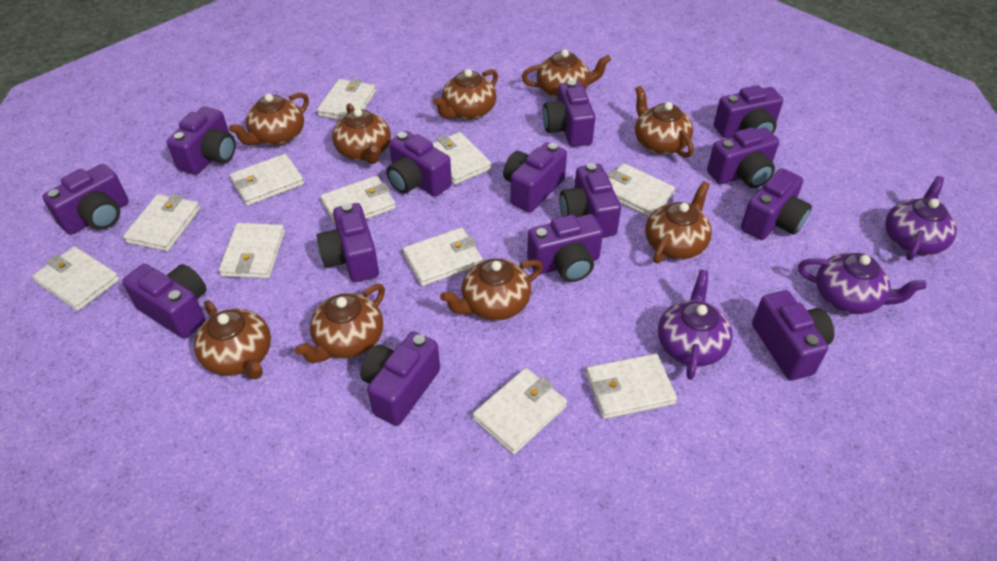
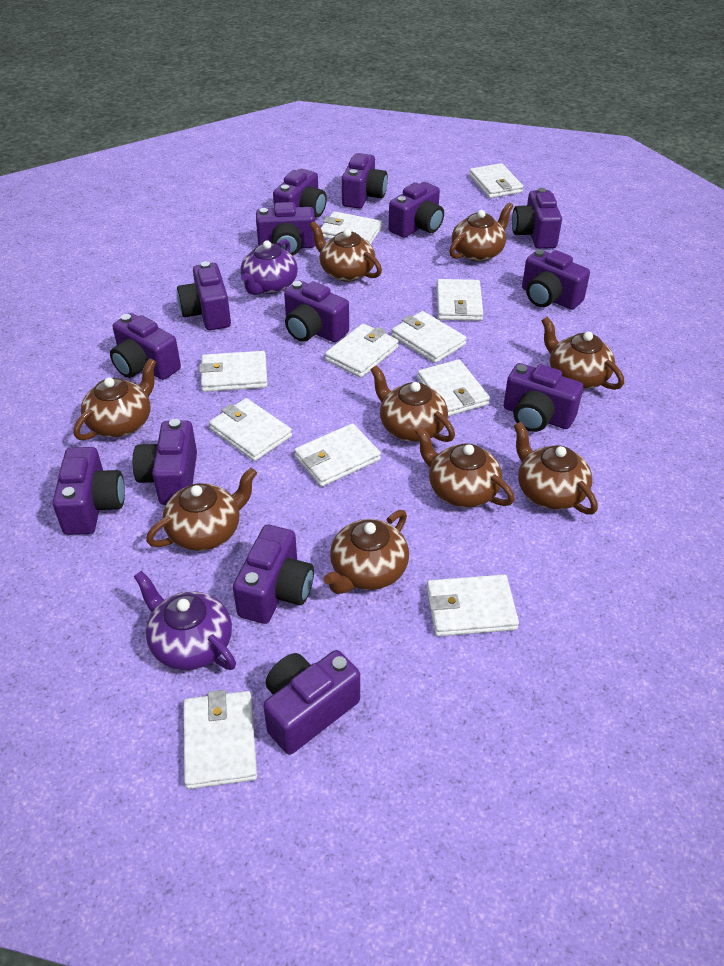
purple teapot: 3 -> 2

